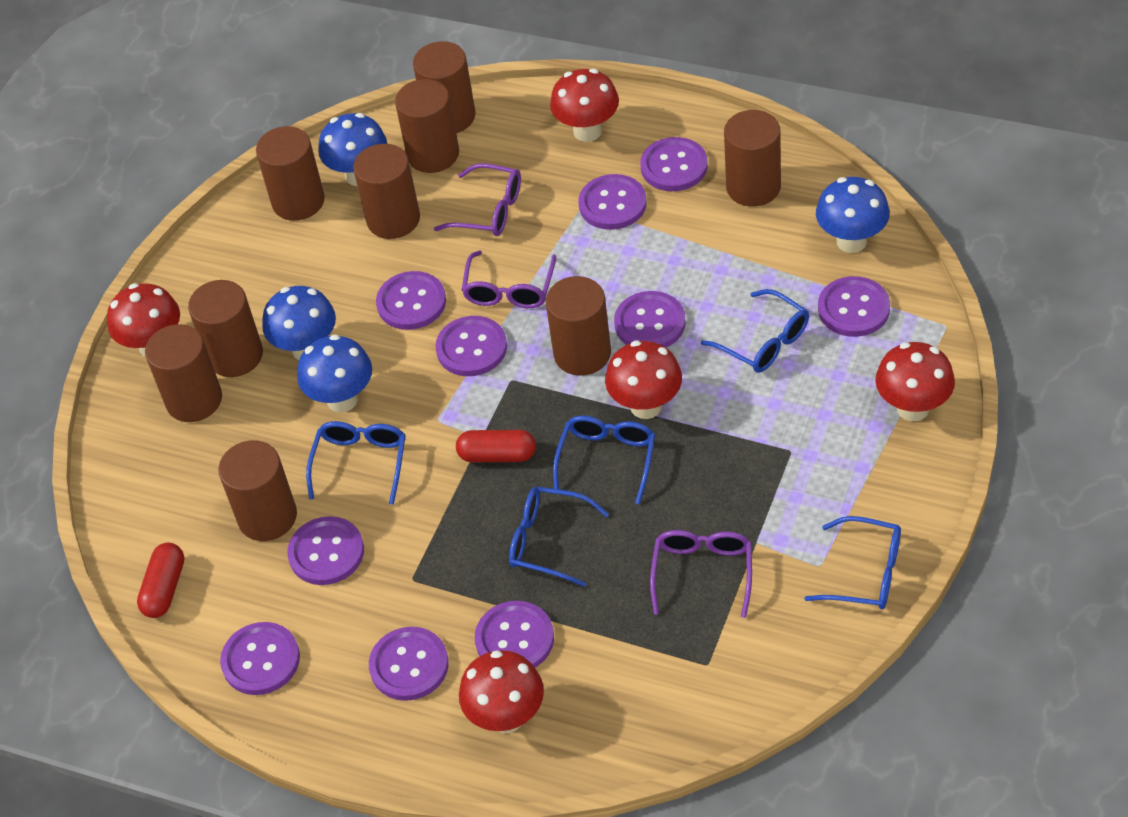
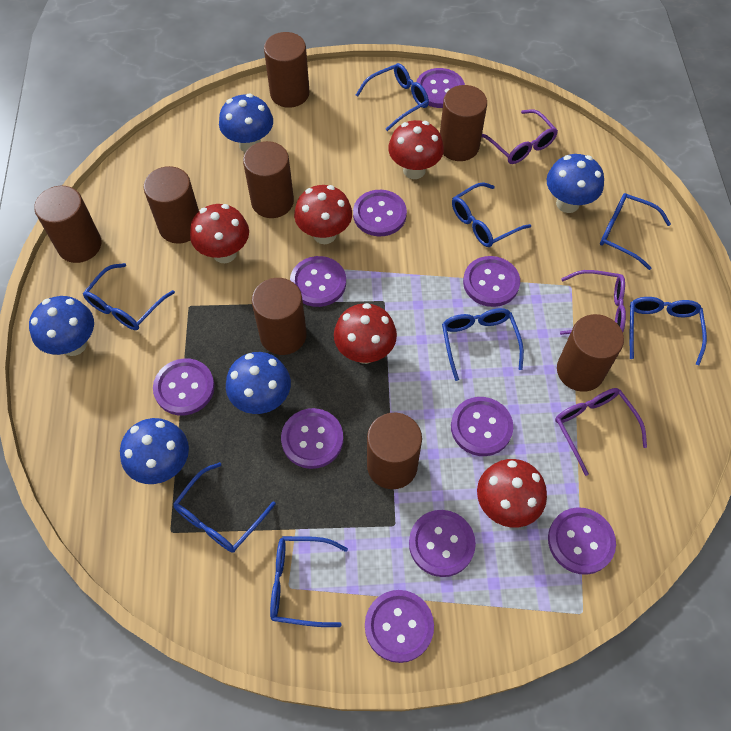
blue glasses: 5 -> 8
blue mushroom: 4 -> 5
brown cylinder: 9 -> 8
red capsule: 2 -> 0

